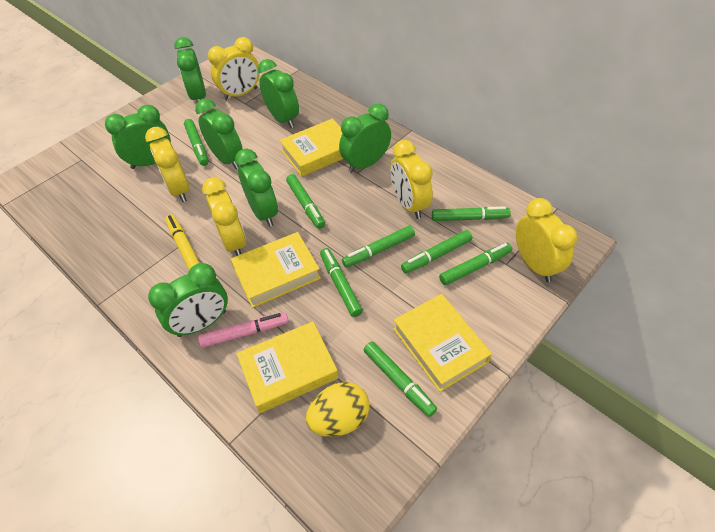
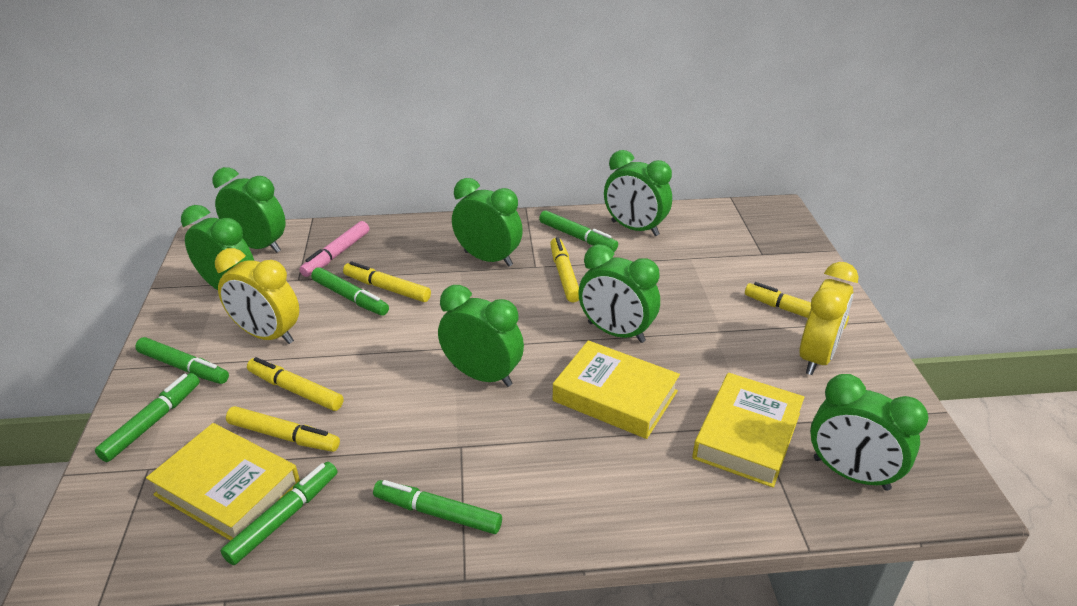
green marker: 8 -> 6
yellow book: 4 -> 3
yellow clock: 5 -> 2
yellow egg: 1 -> 0
yellow marker: 1 -> 5

